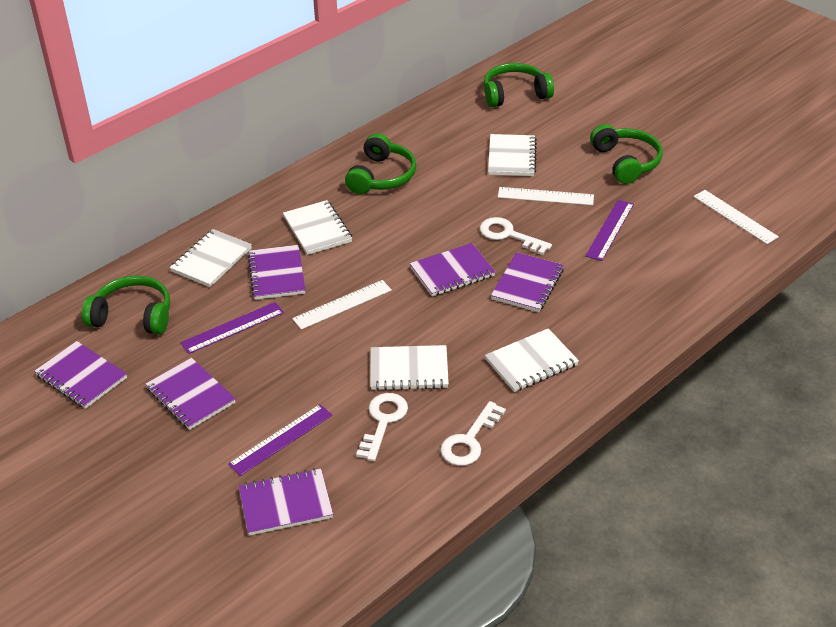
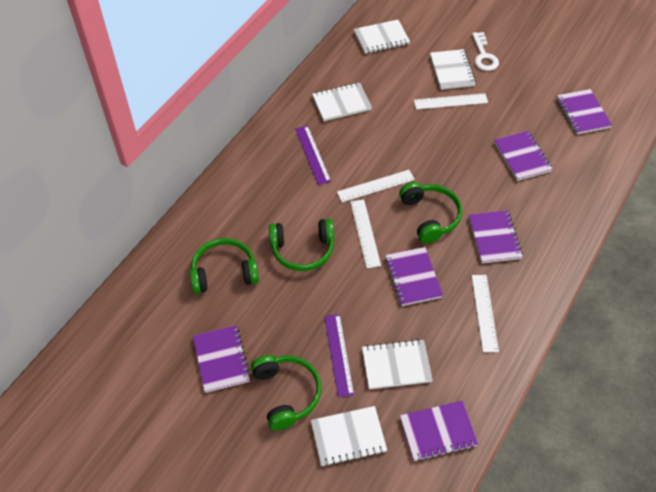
purple ruler: 3 -> 2
white key: 3 -> 1
white ruler: 3 -> 4

